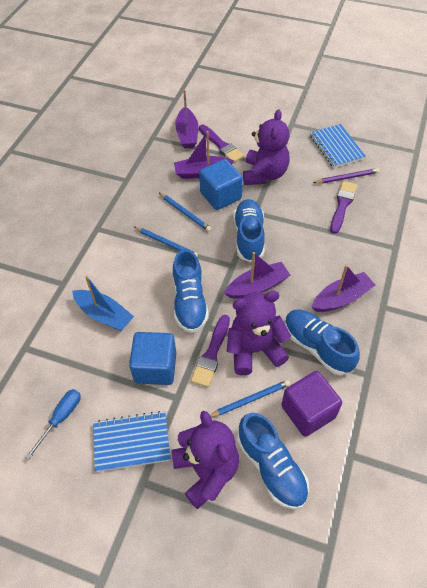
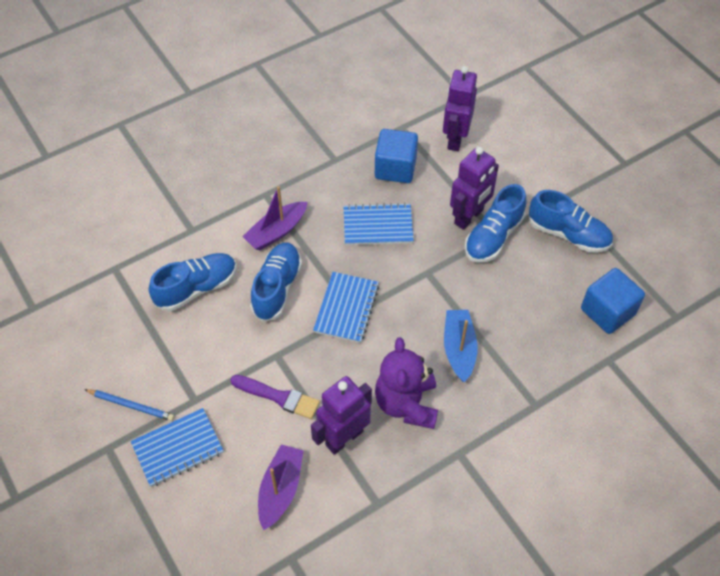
blue notebook: 2 -> 3
blue pencil: 3 -> 1
blue screwdriver: 1 -> 0
purple boat: 4 -> 2
purple brush: 3 -> 1
purple cube: 1 -> 0
purple pencil: 1 -> 0
purple robot: 0 -> 3
purple teddy bear: 3 -> 1

